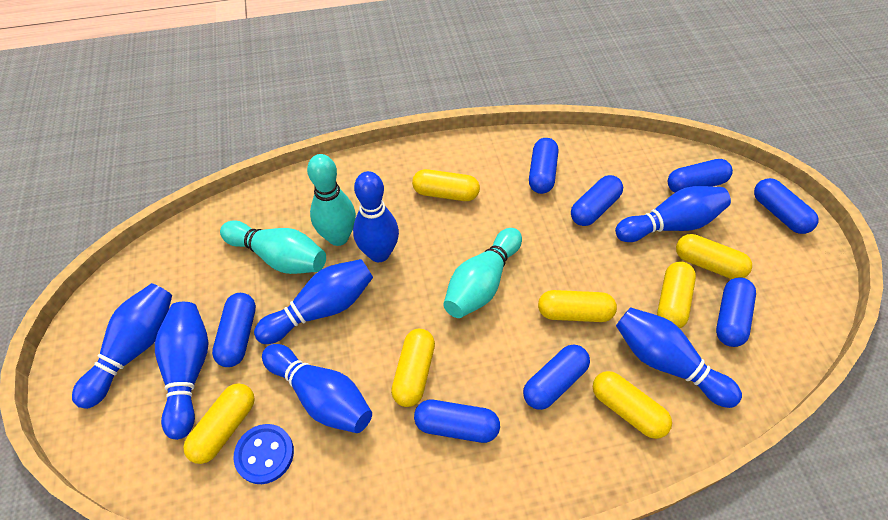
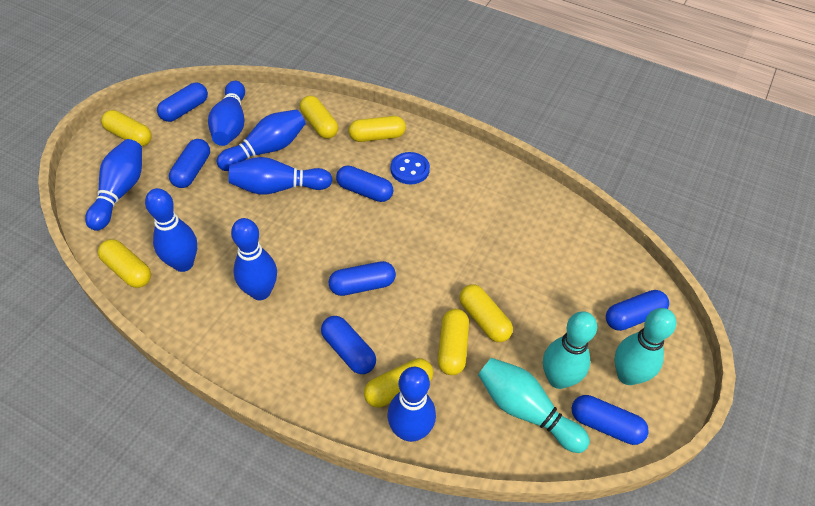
blue capsule: 8 -> 7

